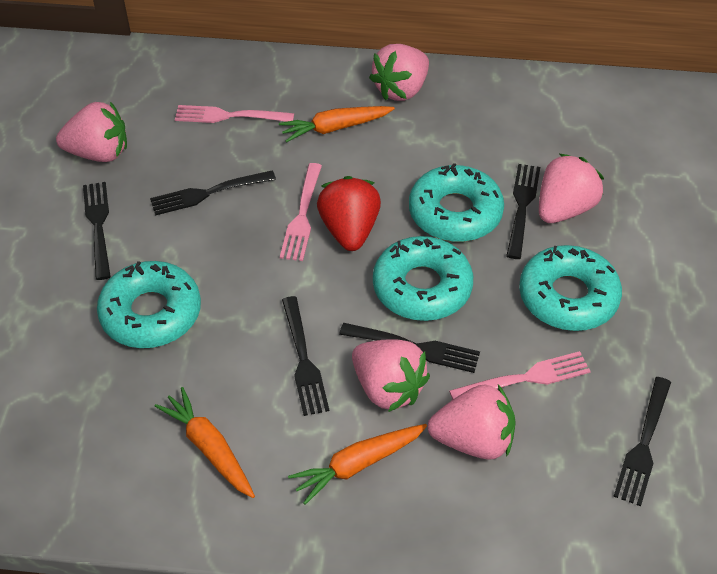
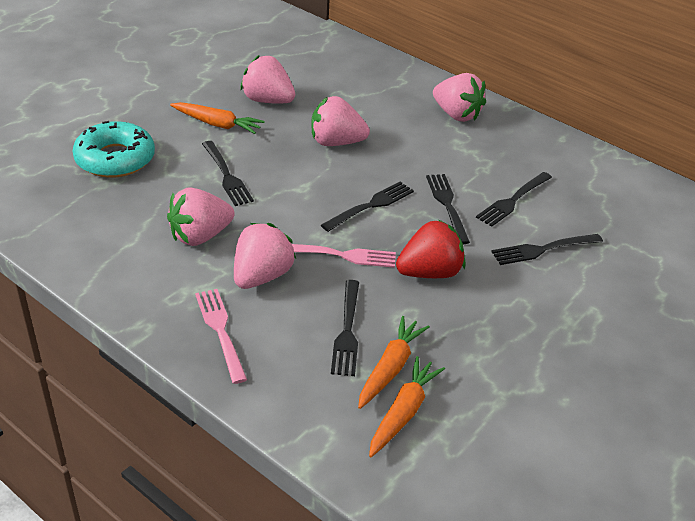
pink fork: 3 -> 2
turquoise donut: 4 -> 1

